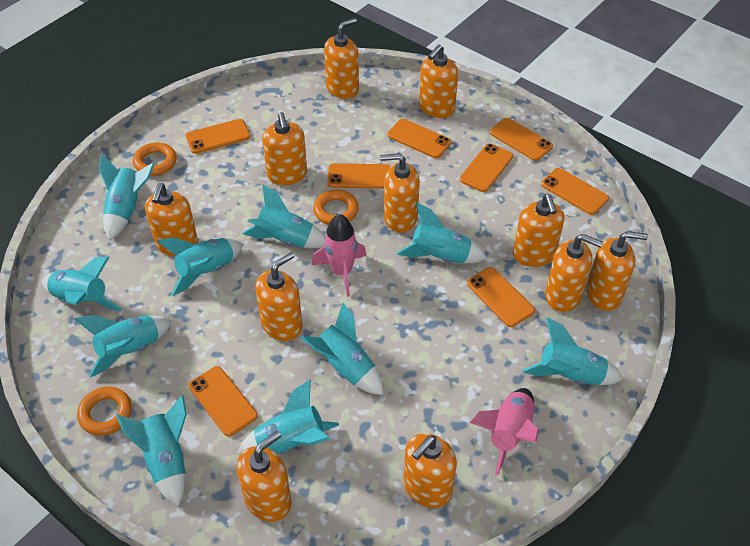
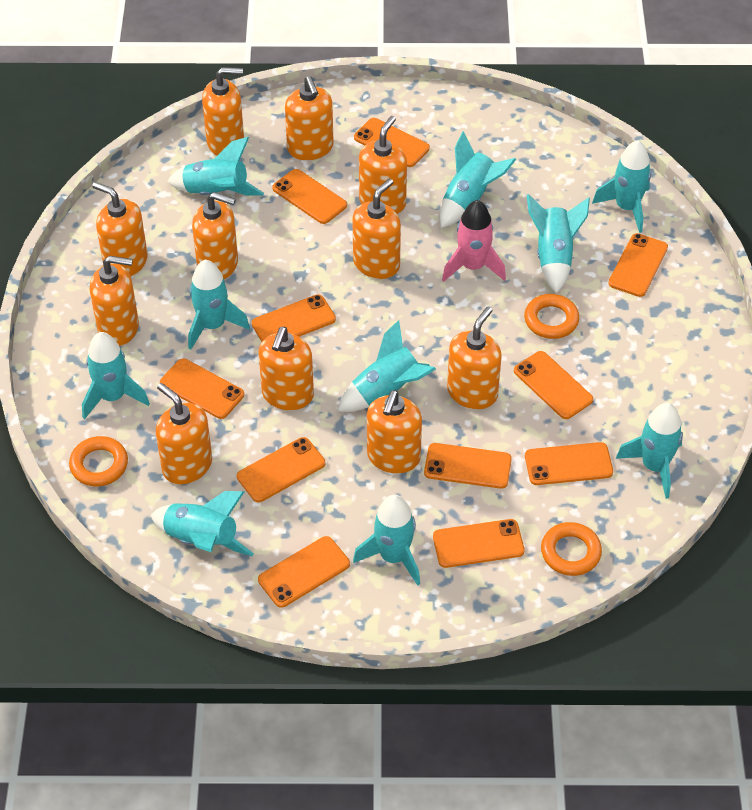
orange phone: 8 -> 11
pink rocket: 2 -> 1

